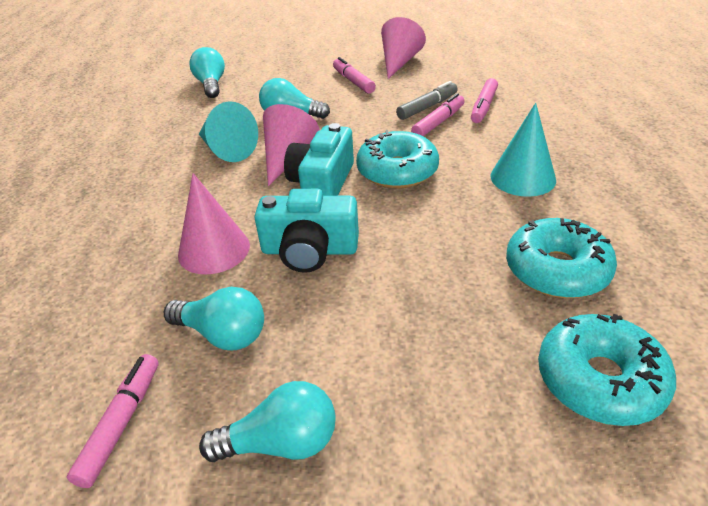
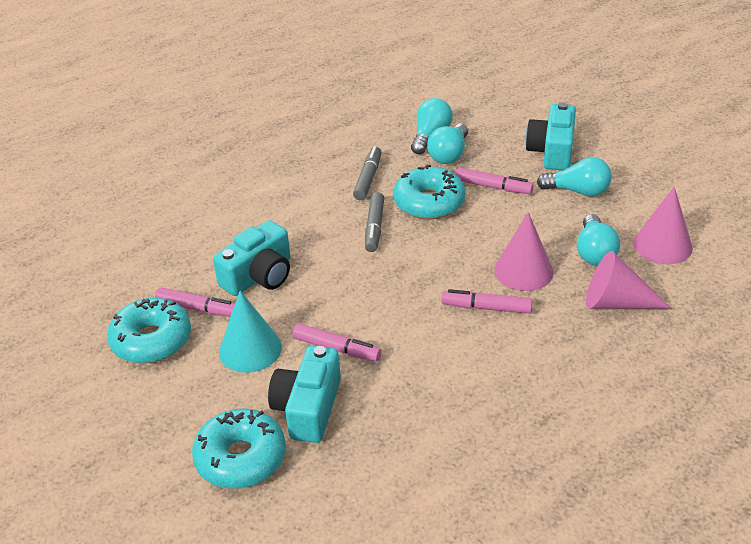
grey marker: 1 -> 2
turquoise camera: 2 -> 3
turquoise cone: 2 -> 1

